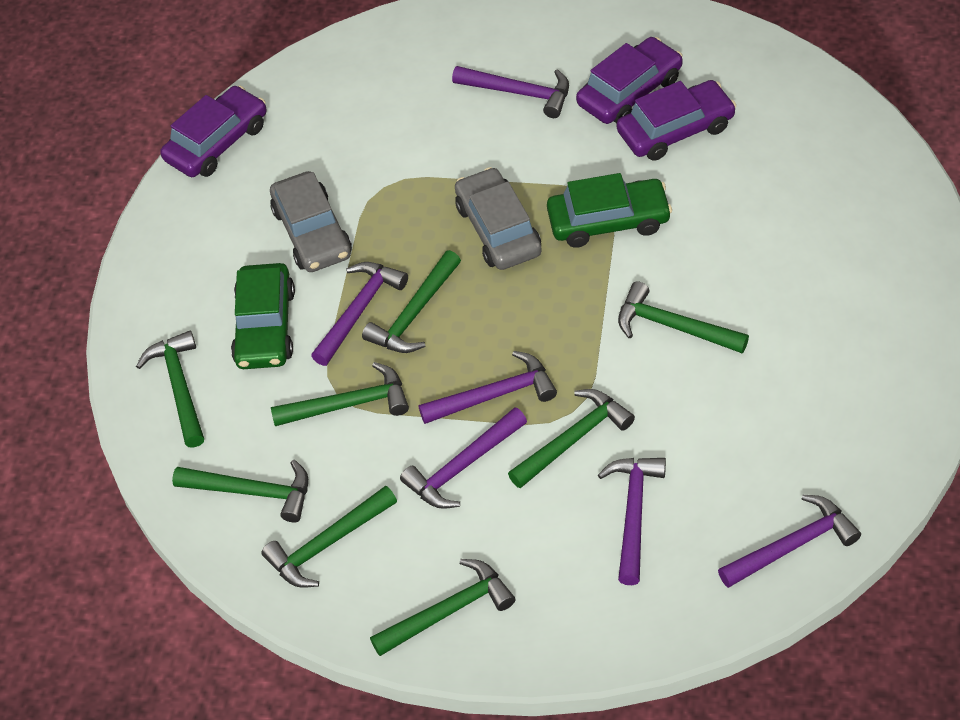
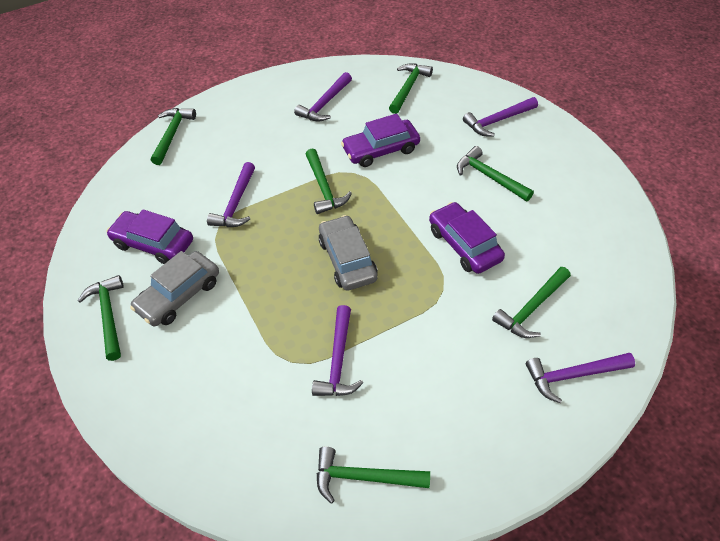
green car: 2 -> 0
green hammer: 8 -> 7
purple hammer: 6 -> 5

